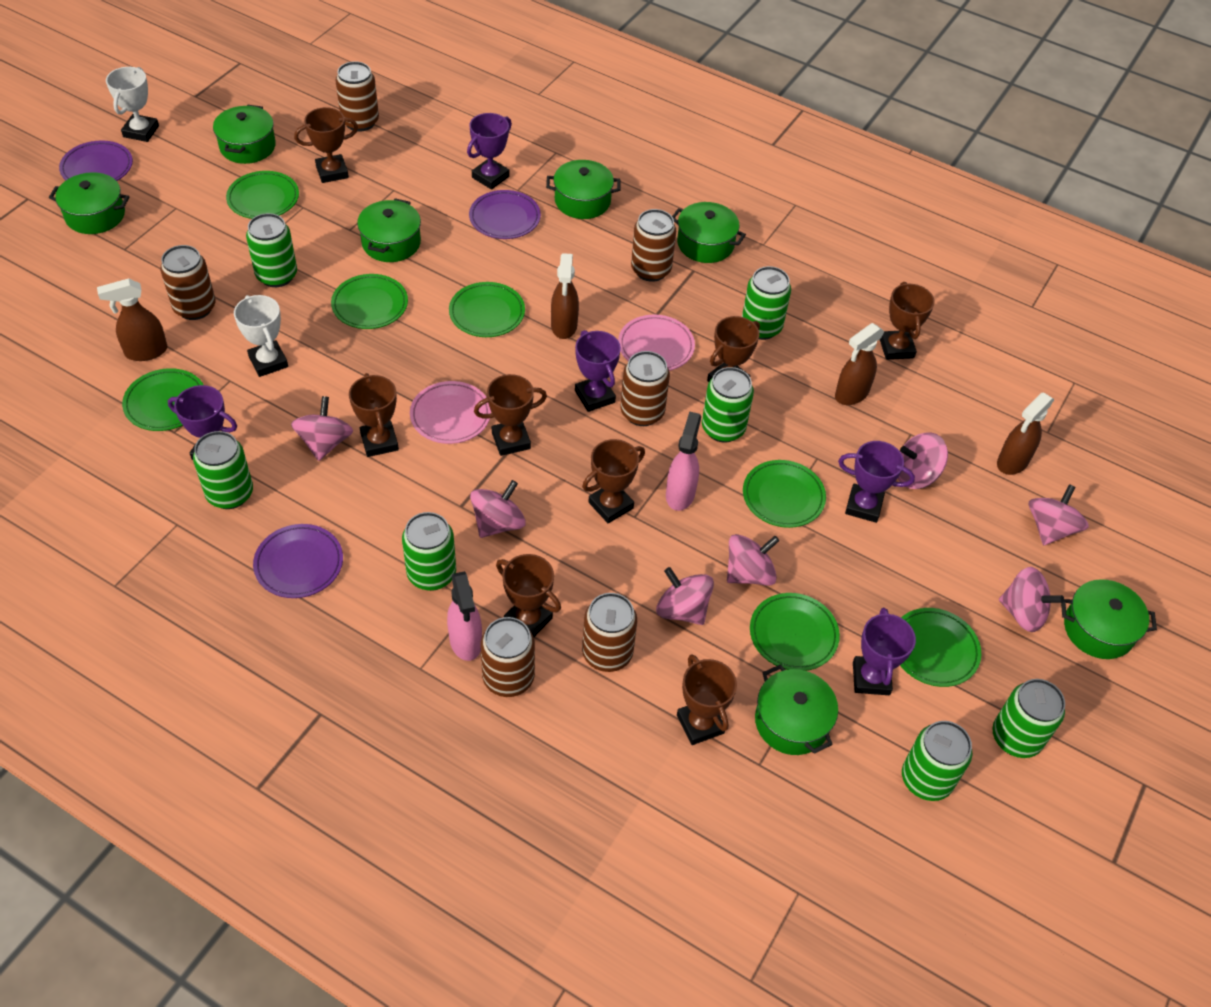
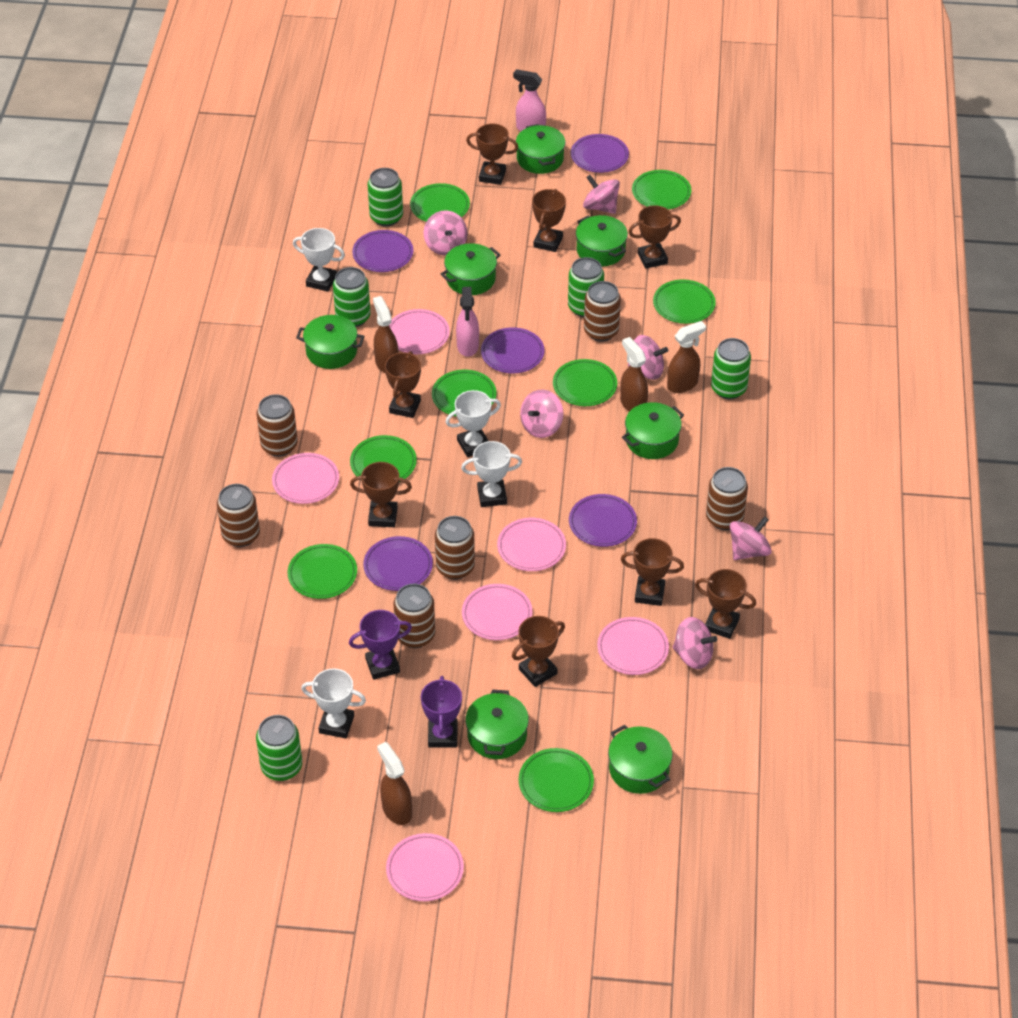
green can: 7 -> 5
green plate: 7 -> 8
pink plate: 2 -> 6
pink spinning top: 7 -> 6
purple plate: 3 -> 5
purple trophy: 5 -> 2
white trophy: 2 -> 4

